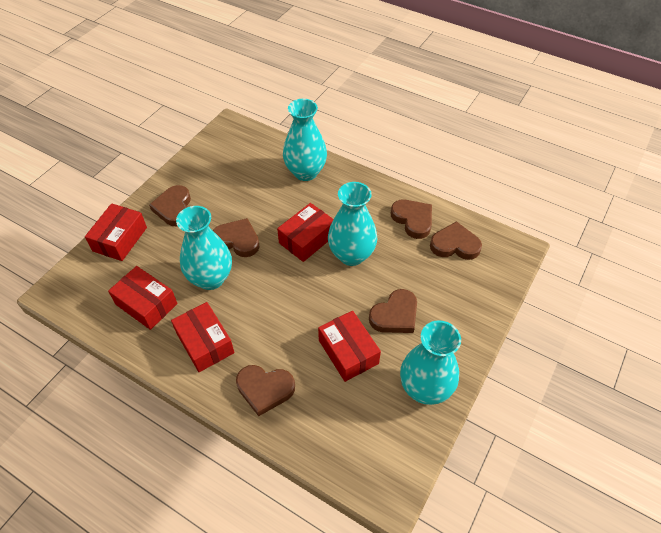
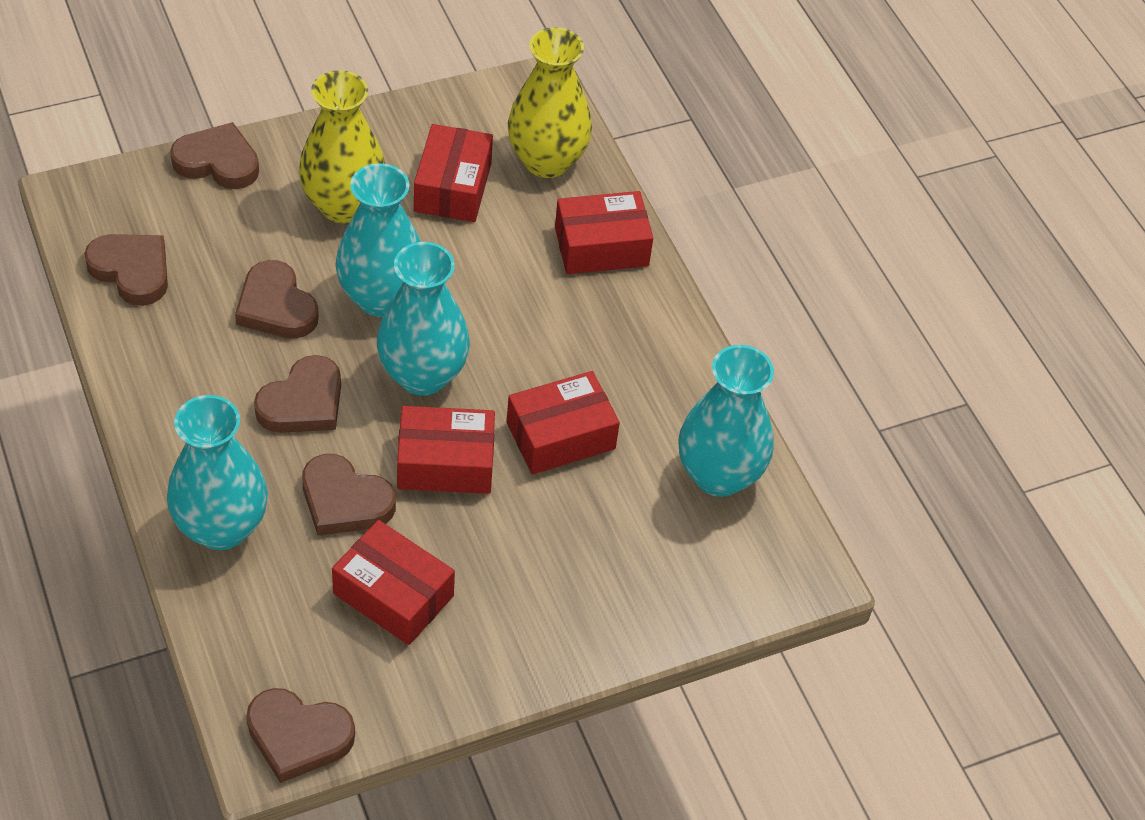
yellow vase: 0 -> 2

